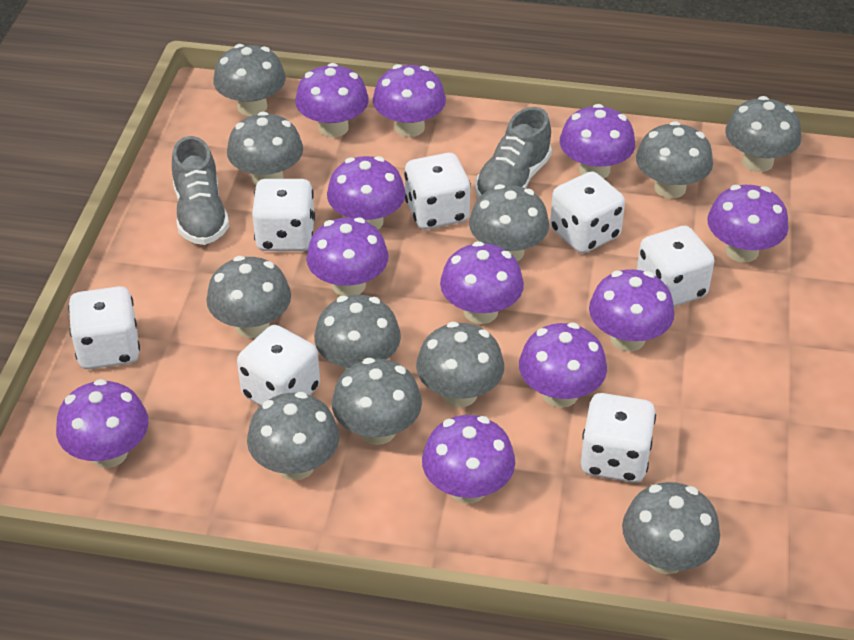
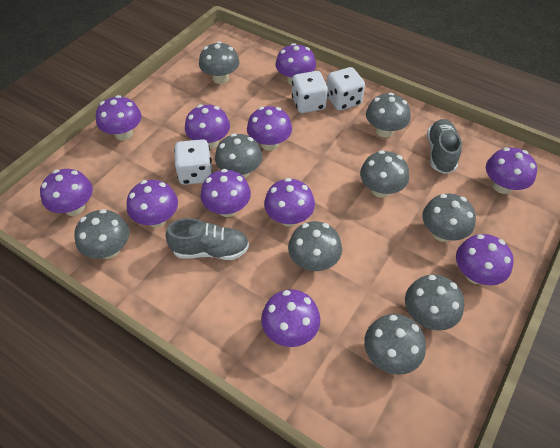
grey mushroom: 11 -> 9
white dice: 7 -> 3

